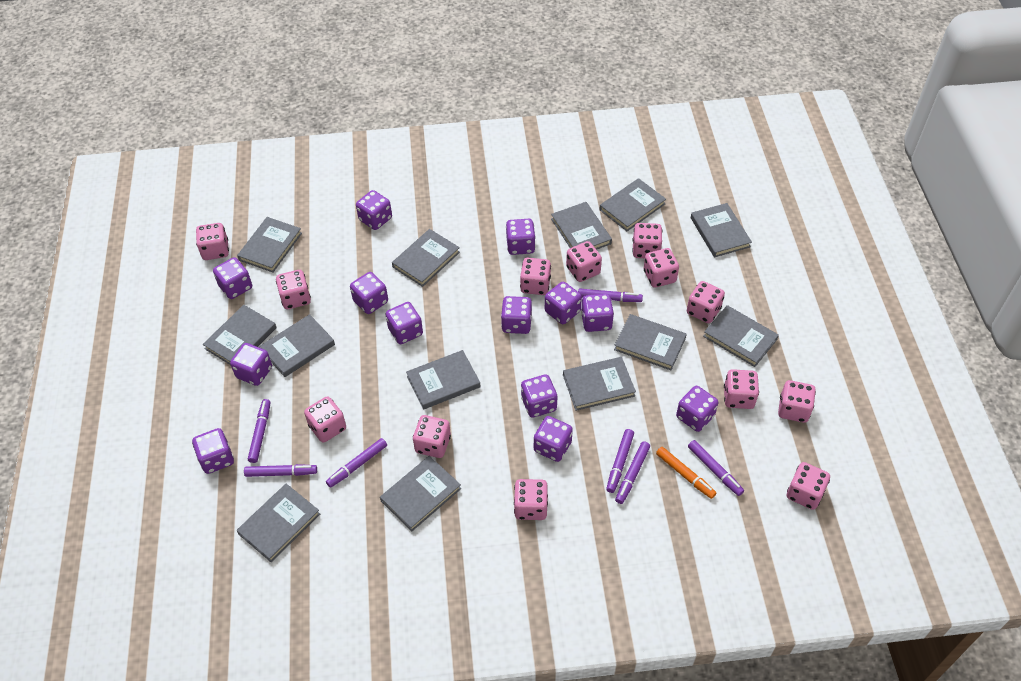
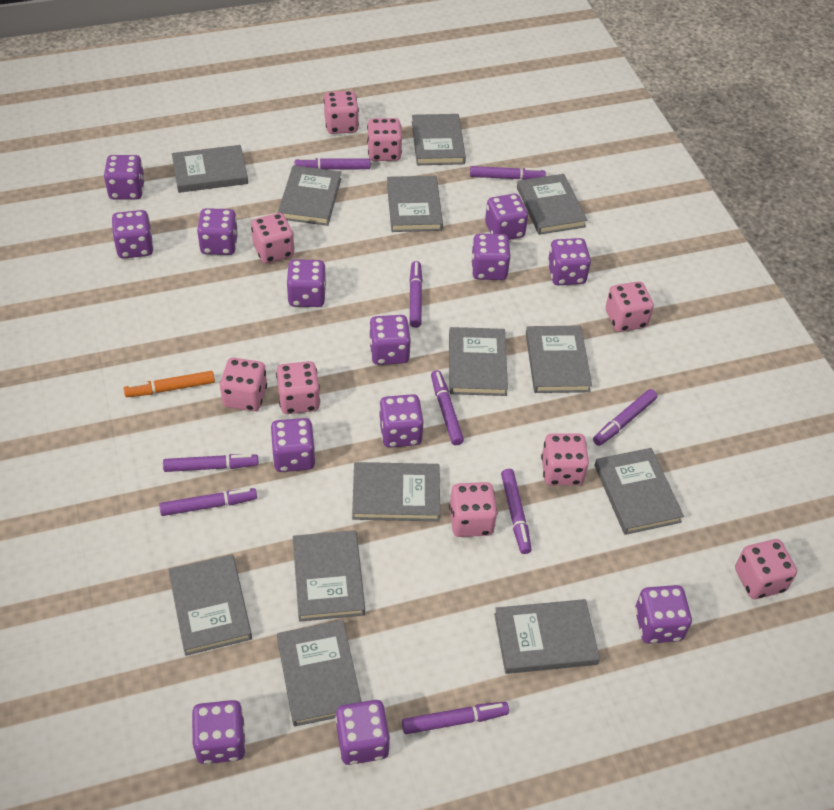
pink dice: 13 -> 9
purple marker: 7 -> 9

